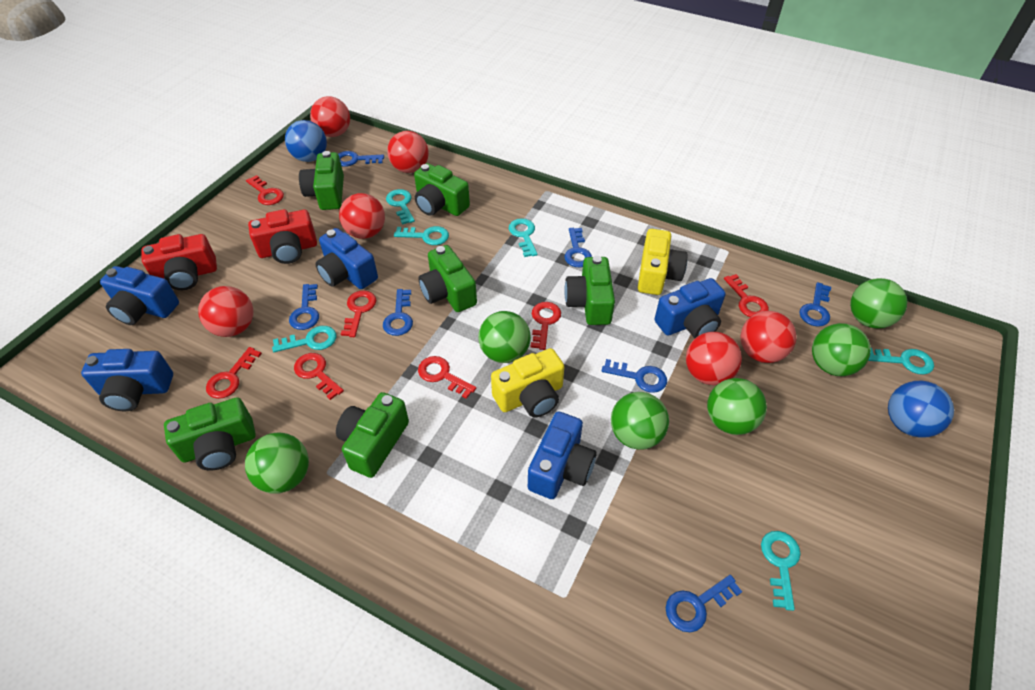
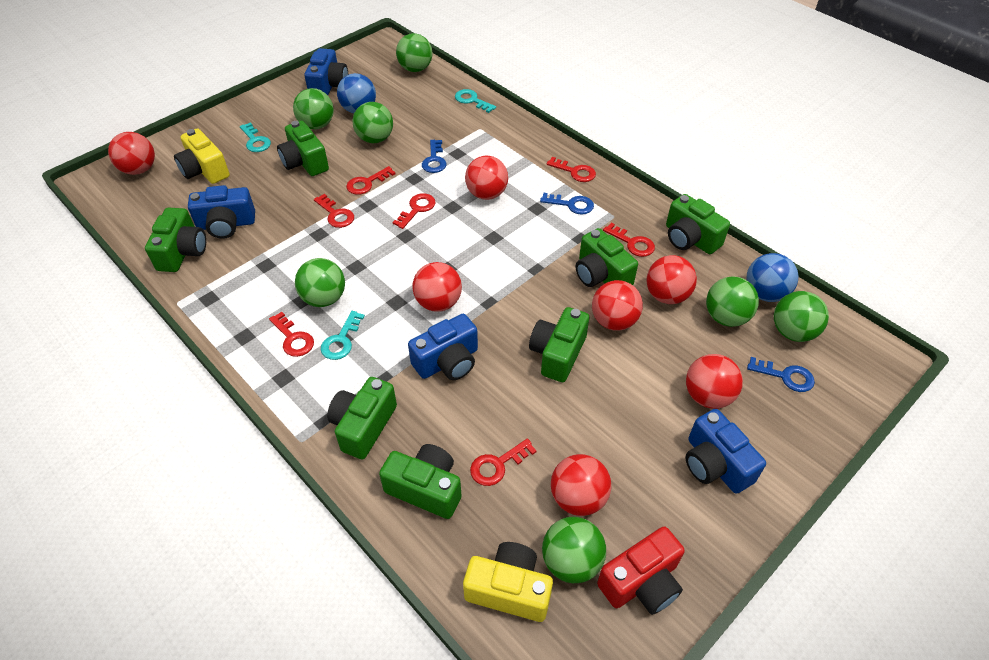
blue camera: 5 -> 4
blue key: 7 -> 3
green ball: 6 -> 7
green camera: 6 -> 7
red ball: 6 -> 7
red camera: 2 -> 1
turquoise key: 6 -> 3

